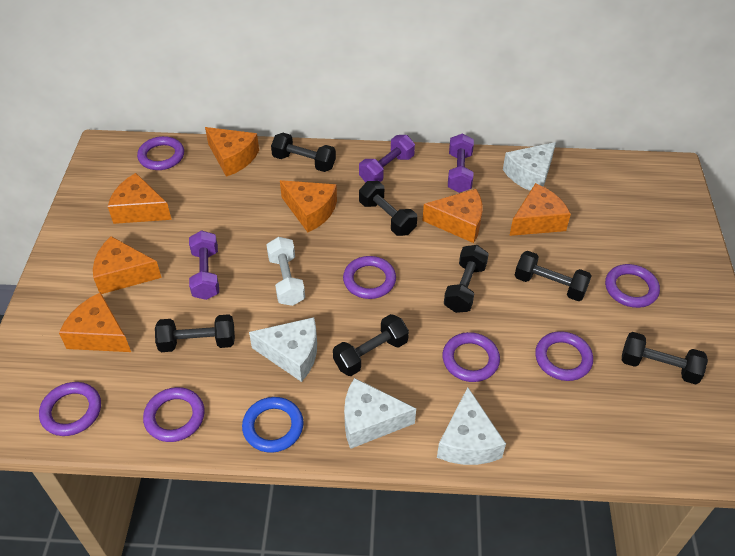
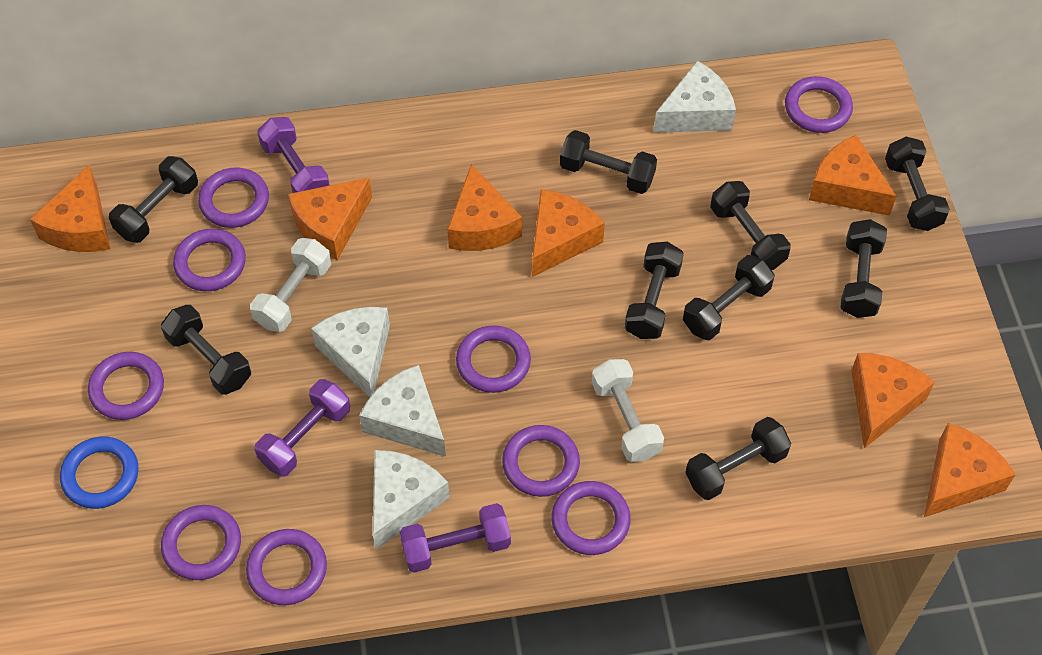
black dumbbell: 7 -> 9
purple ring: 7 -> 9
white dumbbell: 1 -> 2

